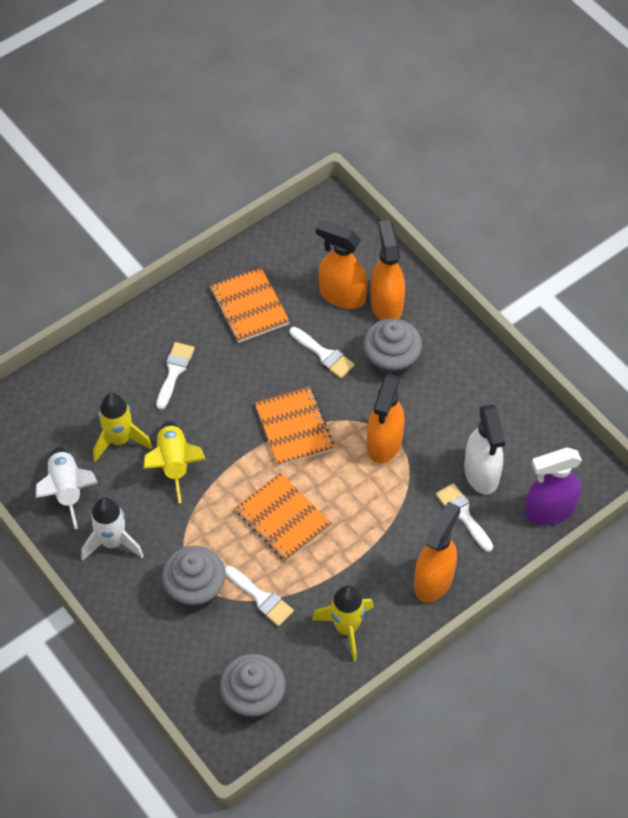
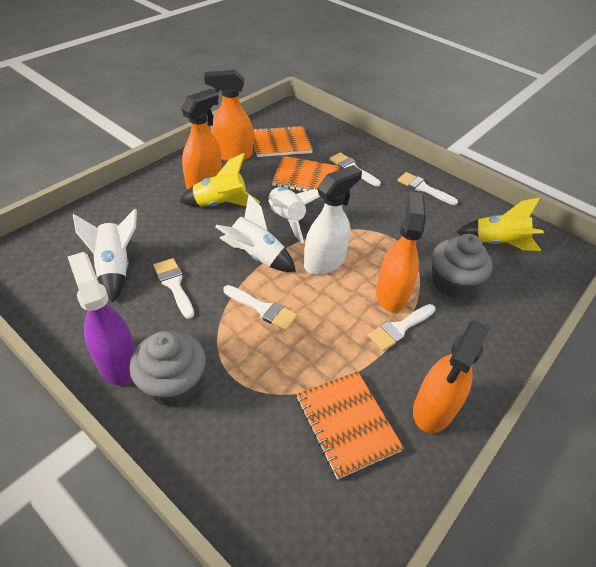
grey cupcake: 3 -> 2
white brush: 4 -> 5
white rocket: 2 -> 3
yellow rocket: 3 -> 2

